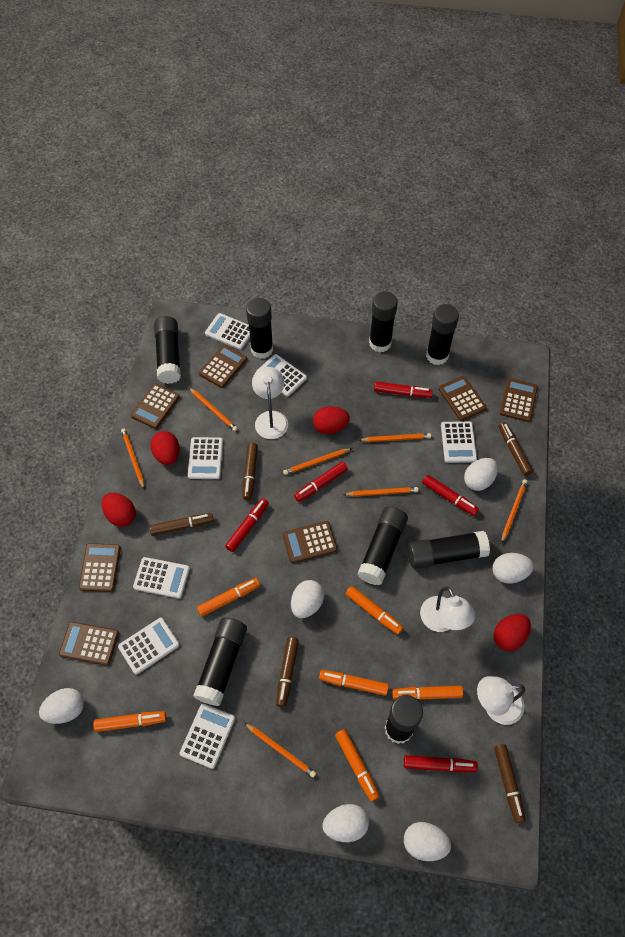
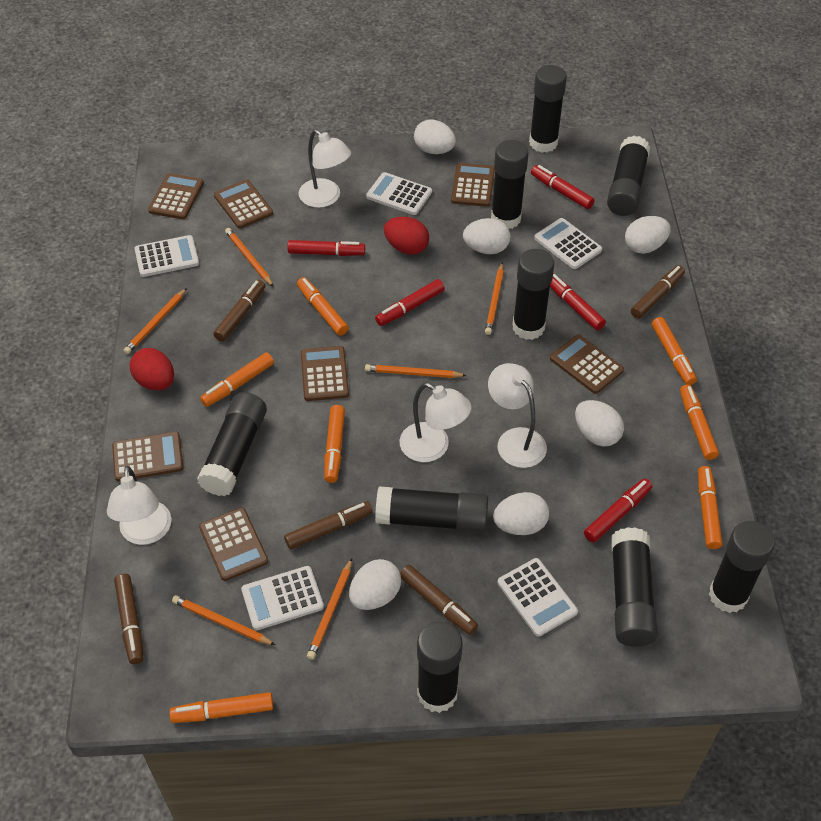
black glue stick: 8 -> 9
orange marker: 6 -> 7
orange pencil: 7 -> 6
red egg: 4 -> 2
white calculator: 7 -> 5
white lamp: 3 -> 4

